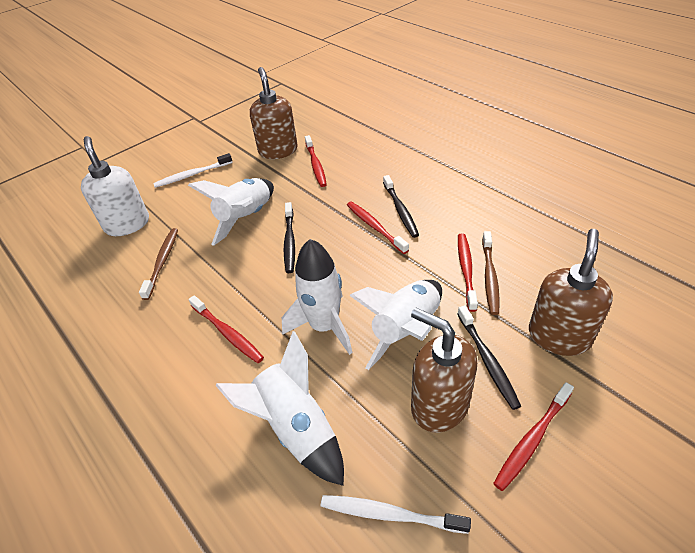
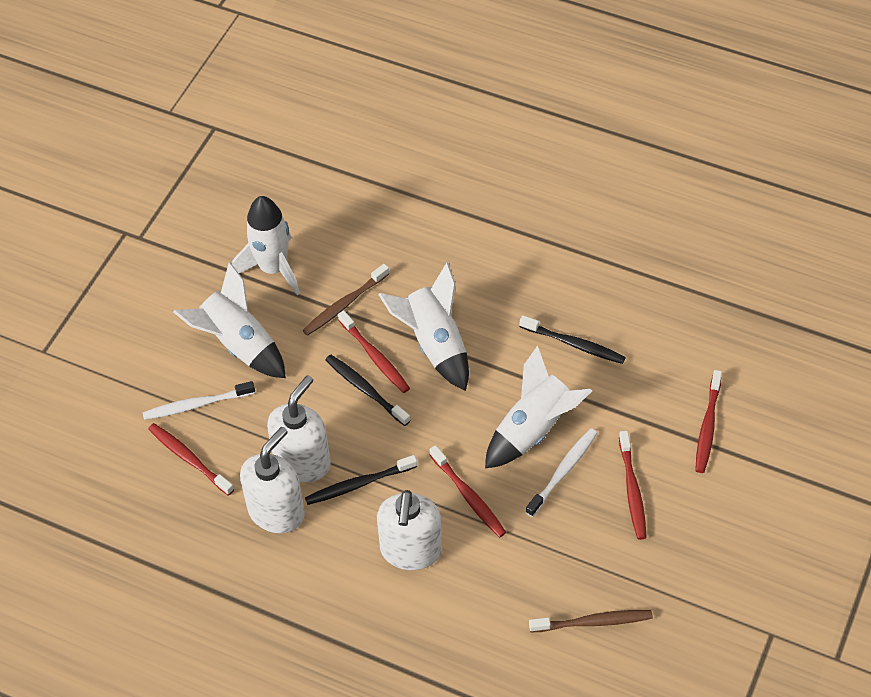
brown soap dispenser: 3 -> 0
white soap dispenser: 1 -> 3

